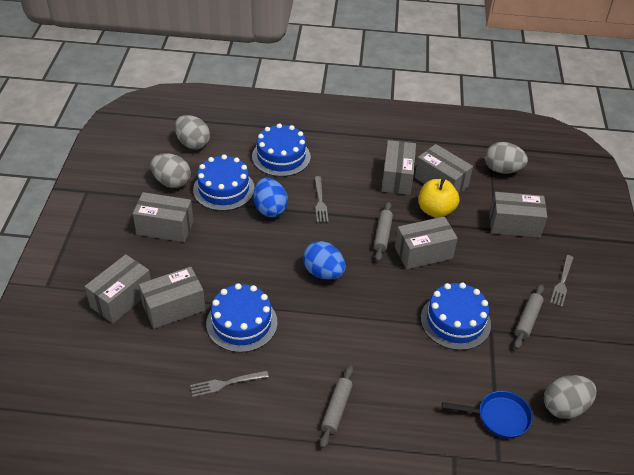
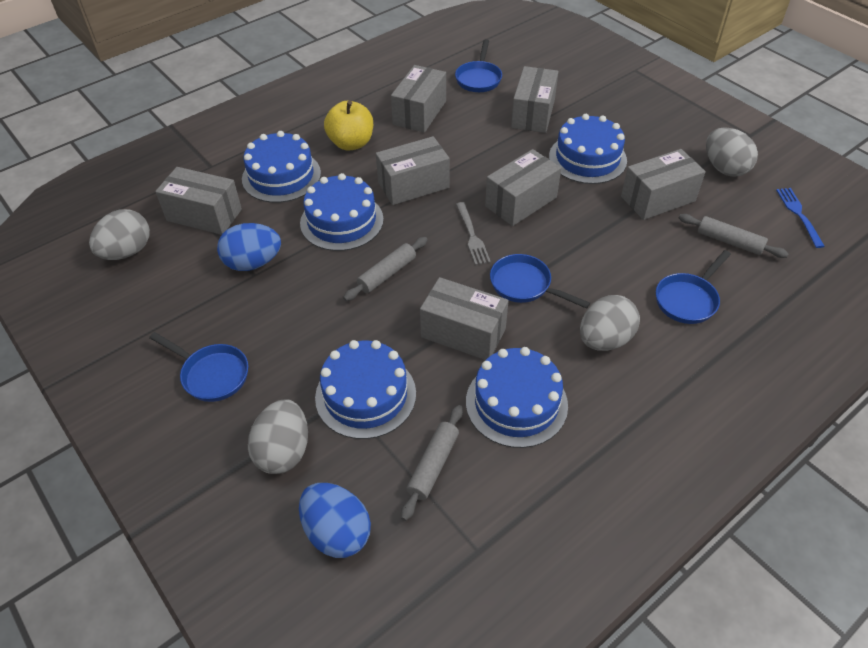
blue cake: 4 -> 5
blue fork: 0 -> 1
blue pan: 1 -> 4
grey fork: 3 -> 1

